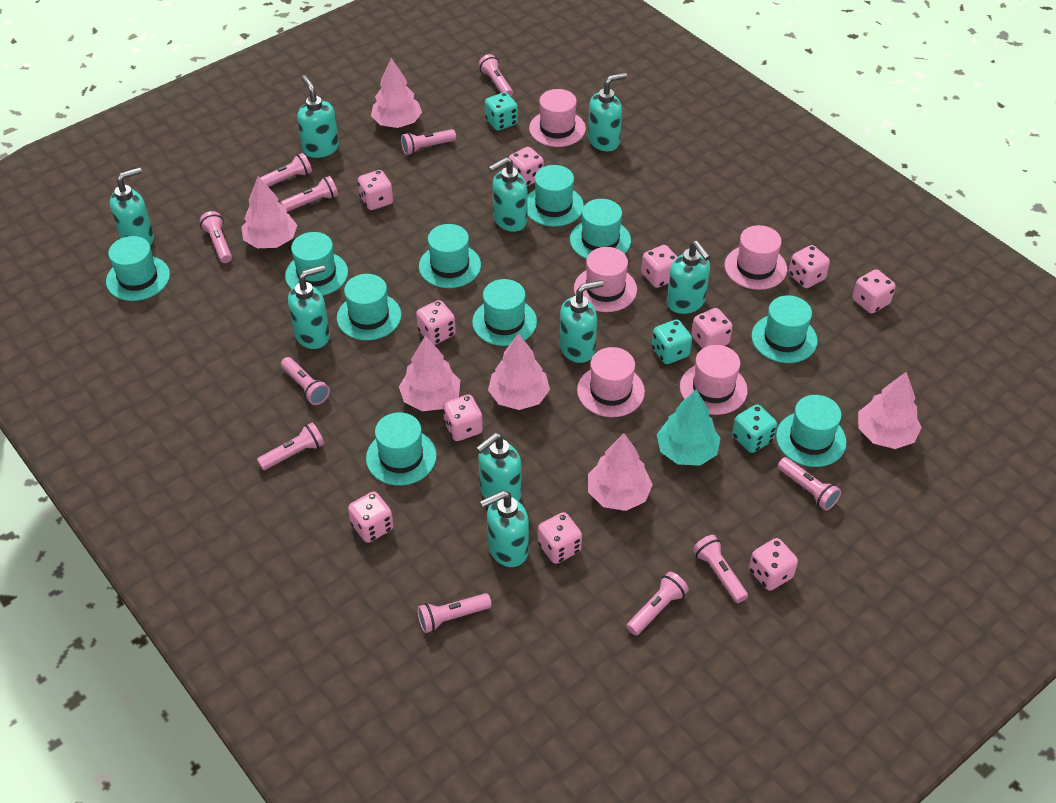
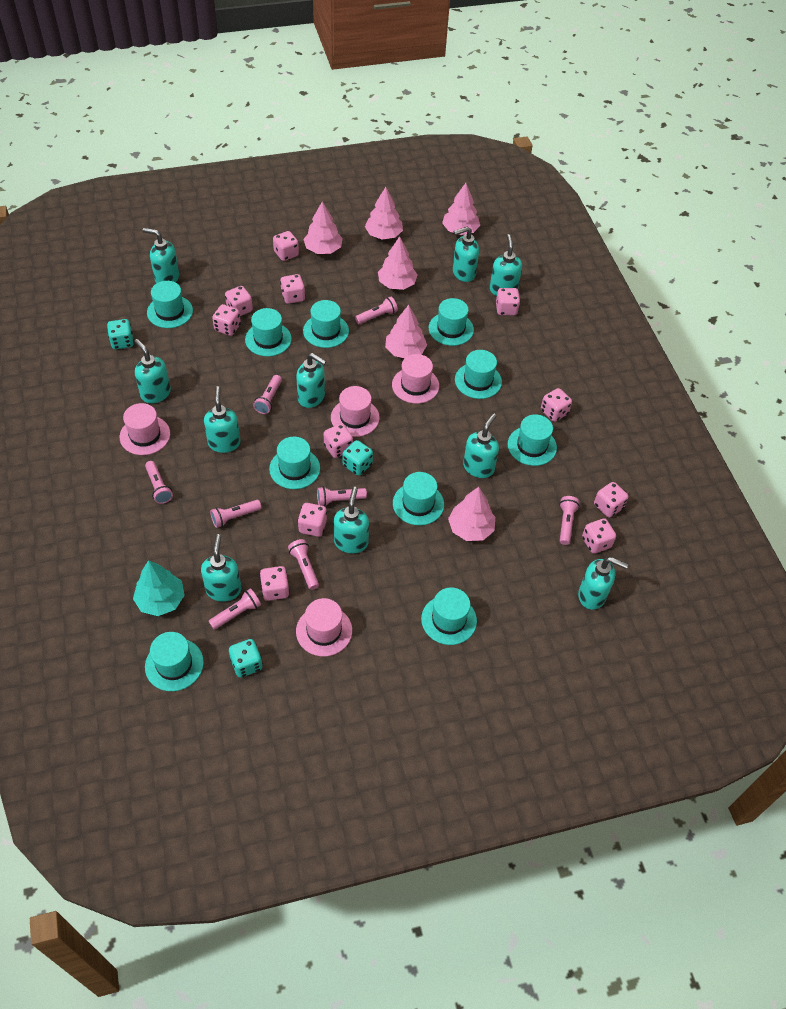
pink flashlight: 11 -> 8
pink hat: 5 -> 4
turquoise soap dispenser: 9 -> 10

